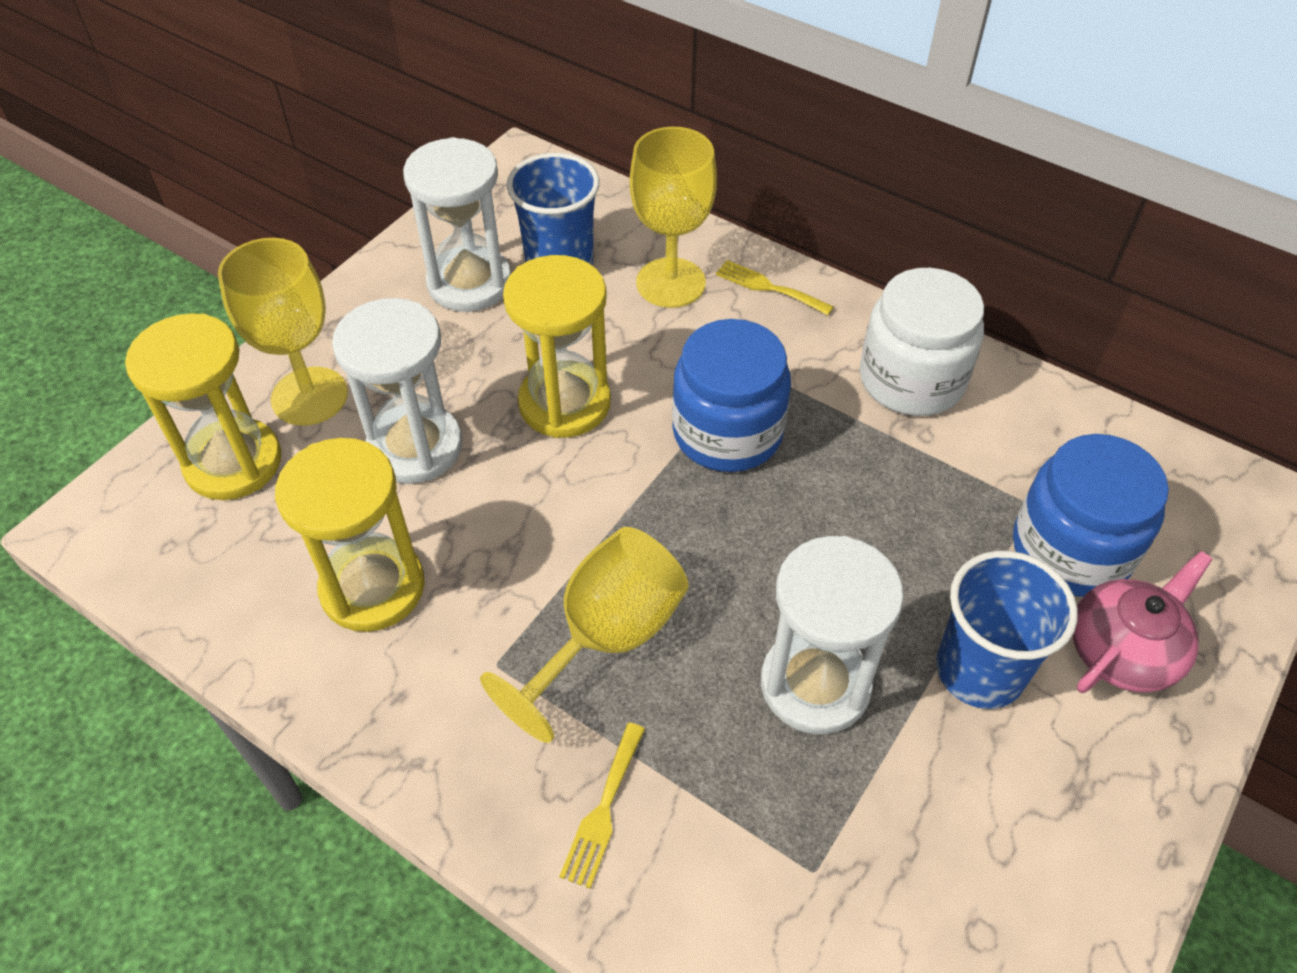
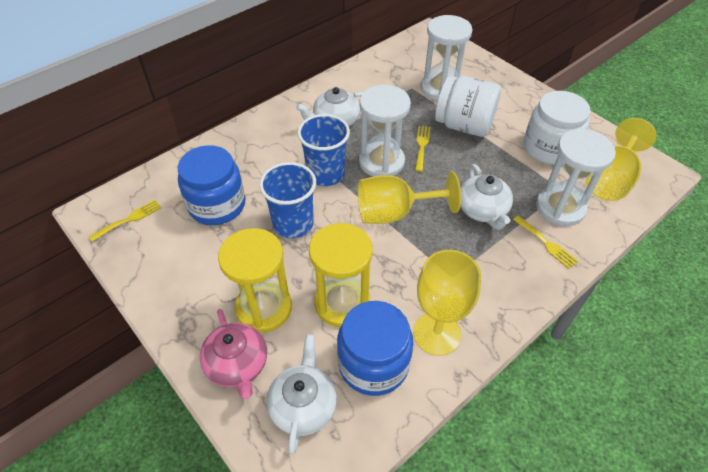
white jar: 1 -> 2
white teapot: 0 -> 3
yellow fork: 2 -> 3
yellow hourglass: 3 -> 2

